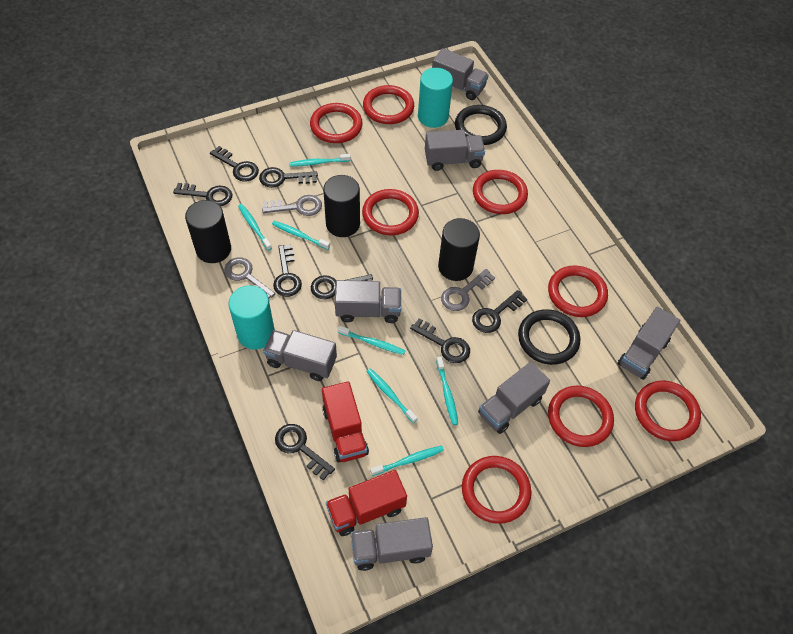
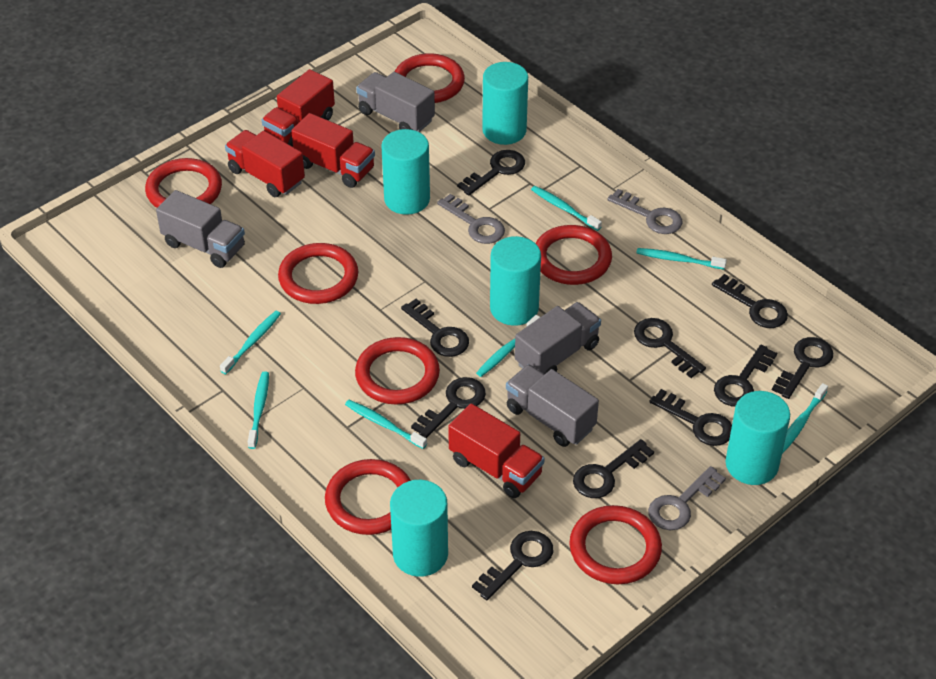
black cylinder: 3 -> 0
black key: 8 -> 10
black ring: 2 -> 0
grey truck: 7 -> 4
red ring: 8 -> 7
red truck: 2 -> 4
turquoise cylinder: 2 -> 5

